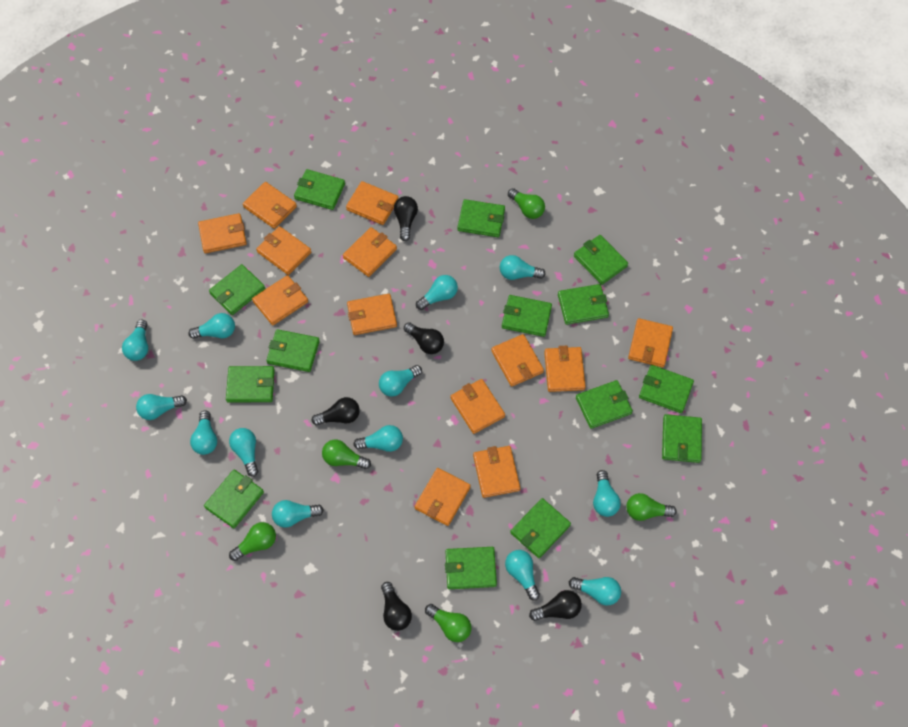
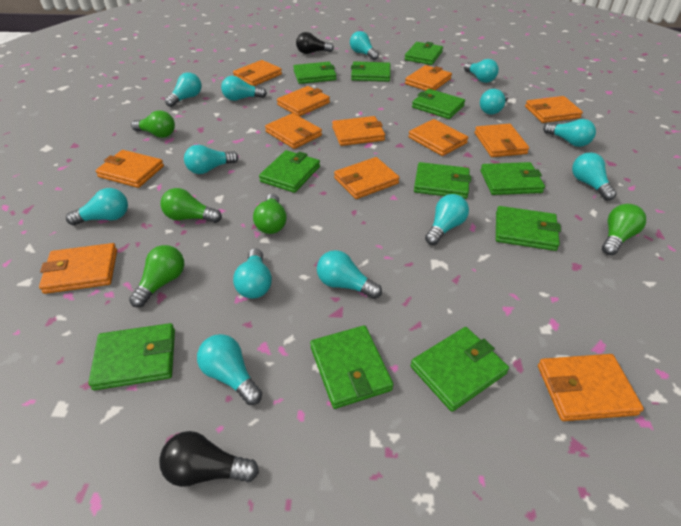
black light bulb: 5 -> 2
green wallet: 14 -> 11
orange wallet: 13 -> 12

